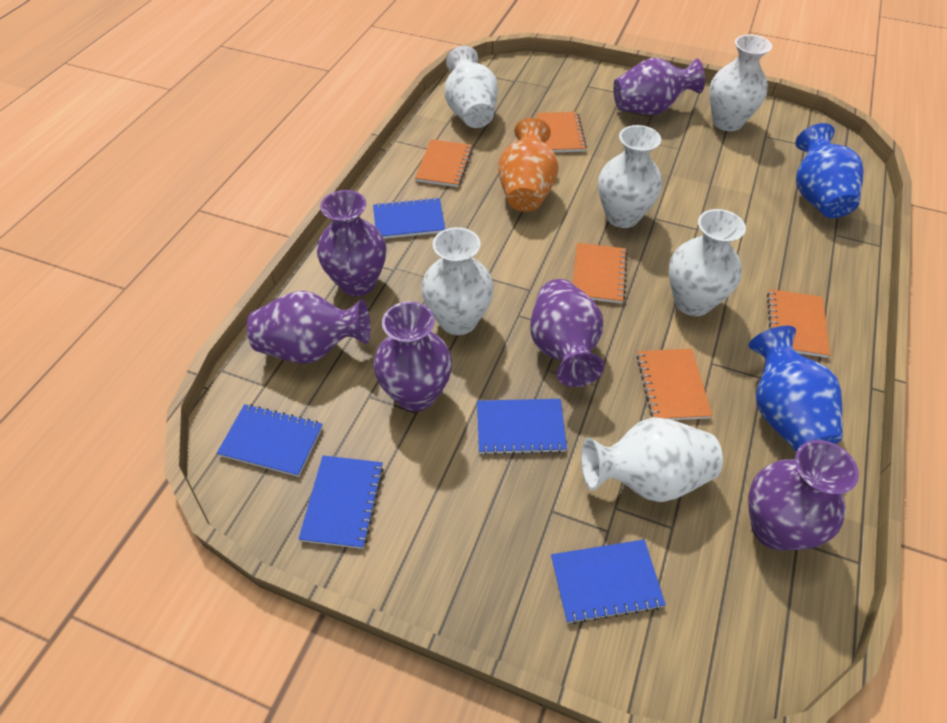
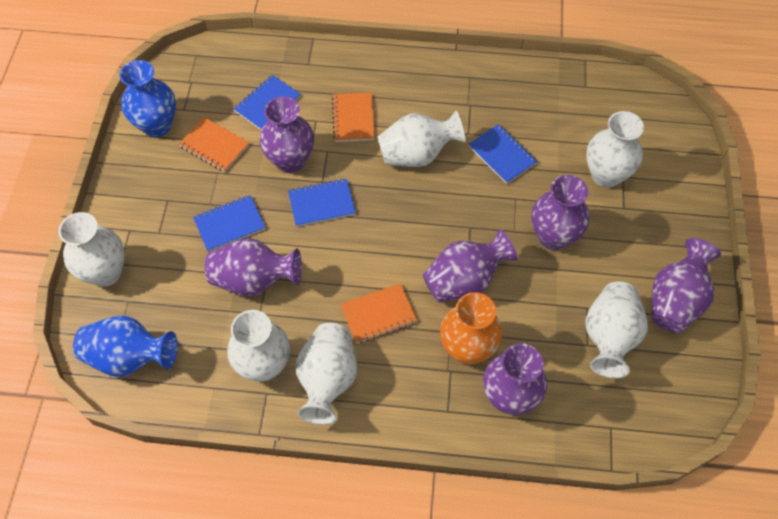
blue notebook: 5 -> 4
orange notebook: 5 -> 3

